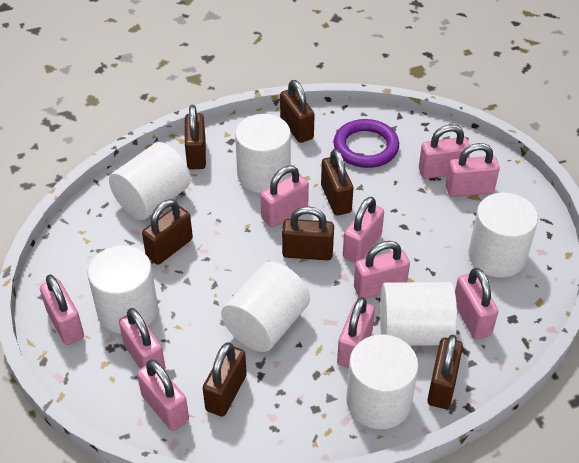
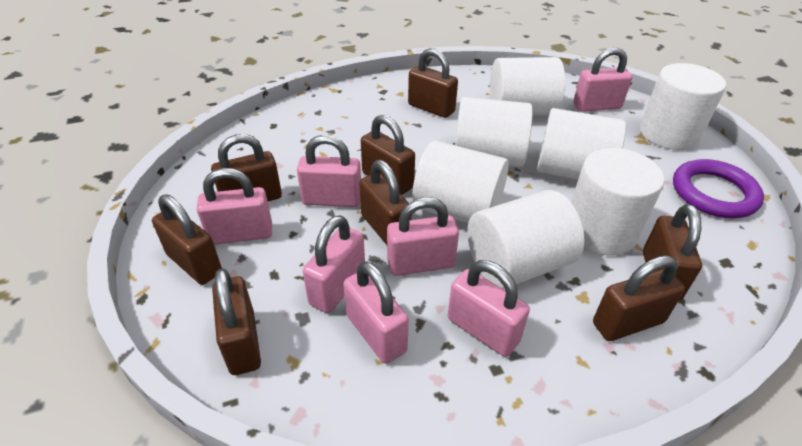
brown padlock: 7 -> 8
pink padlock: 10 -> 7

